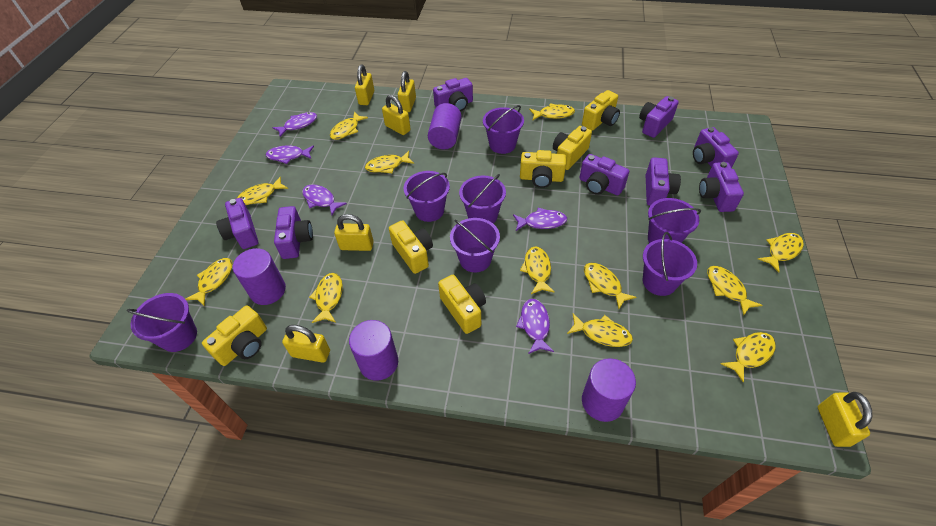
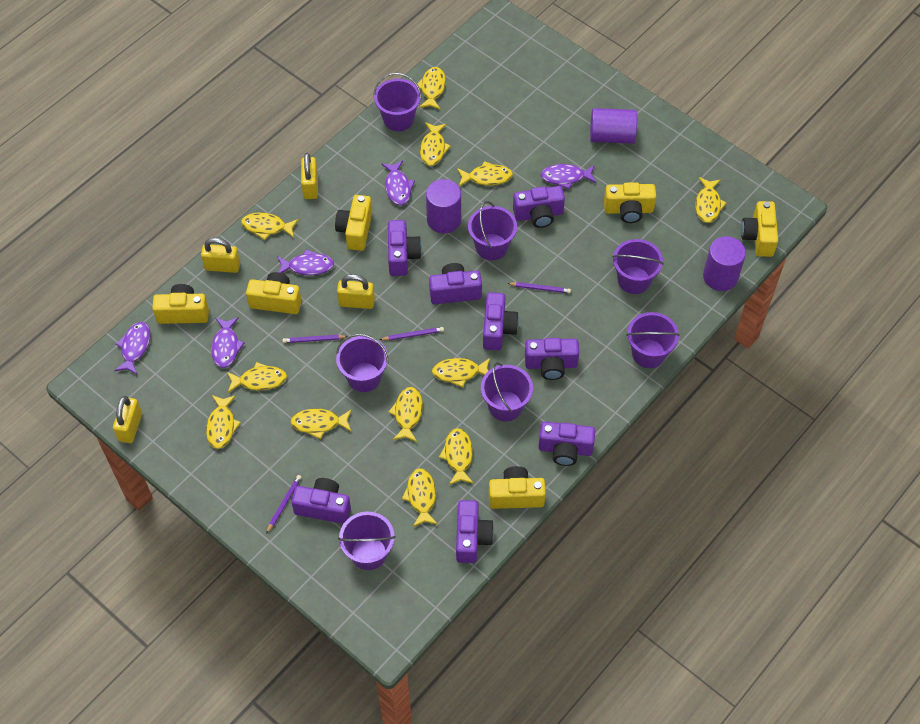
purple cylinder: 4 -> 3
purple pencil: 0 -> 4
yellow padlock: 6 -> 4

